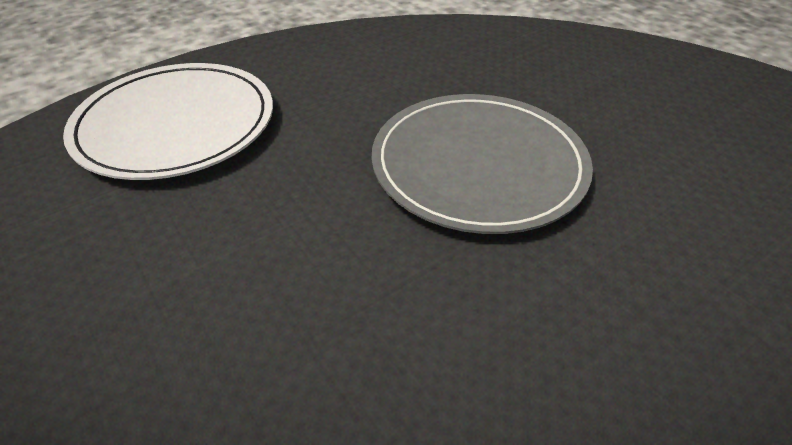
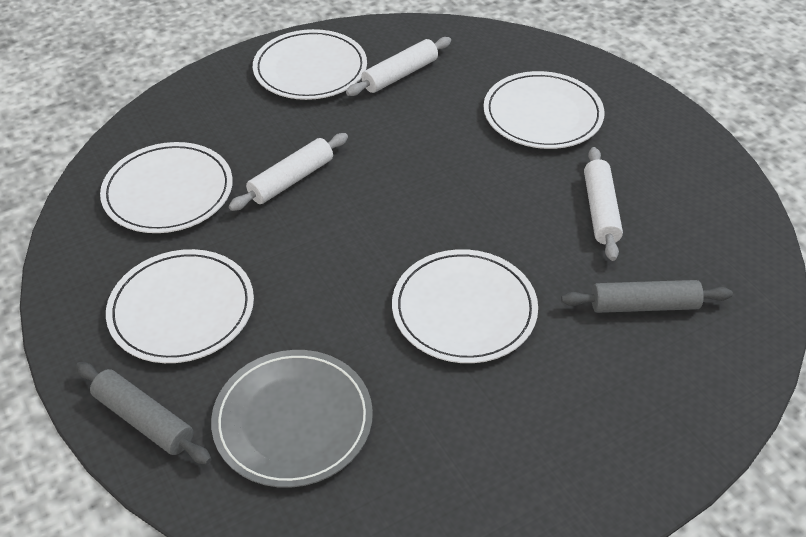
grey rolling pin: 0 -> 2
white plate: 1 -> 5
white rolling pin: 0 -> 3

